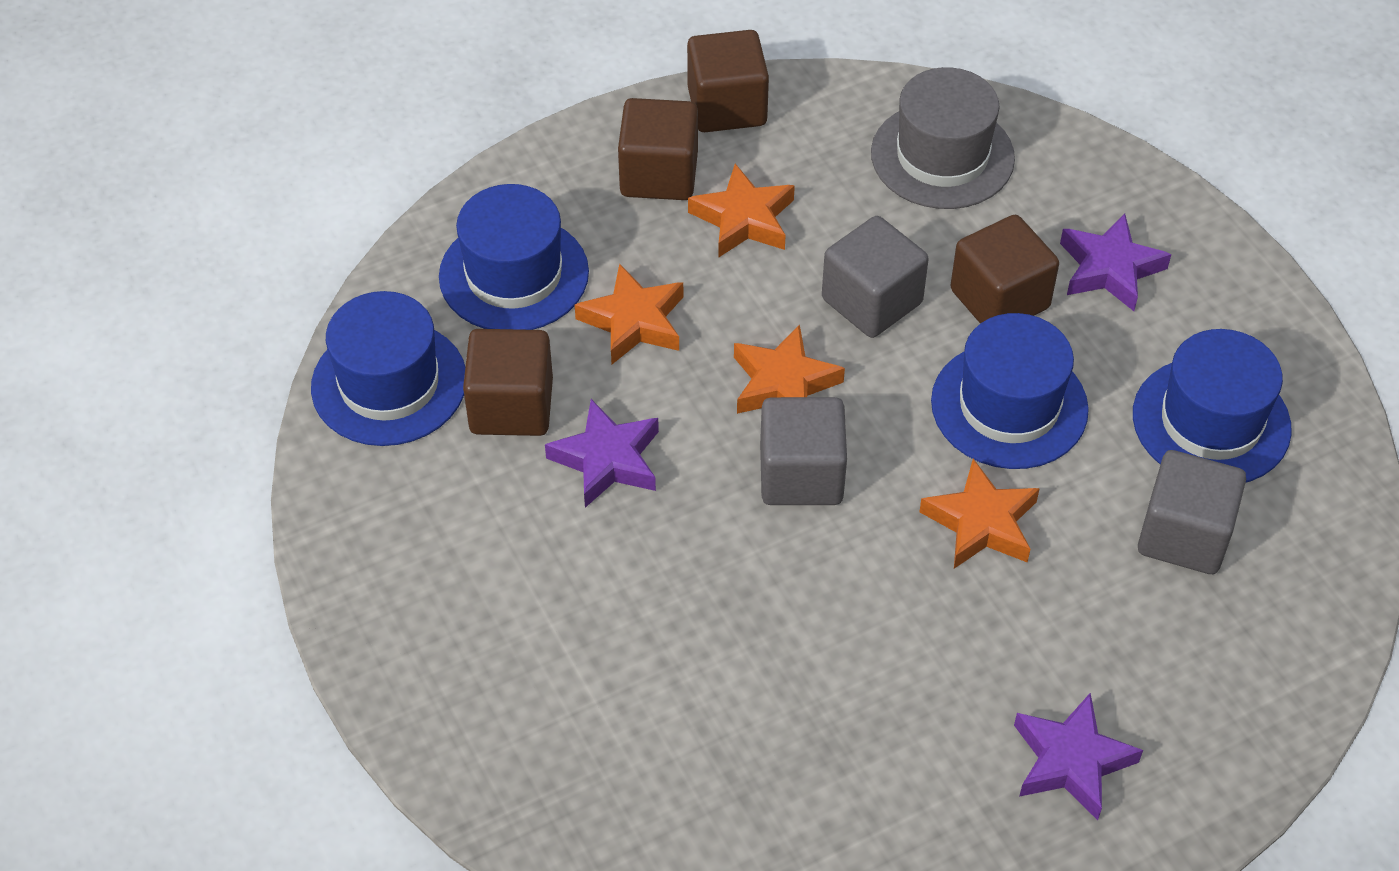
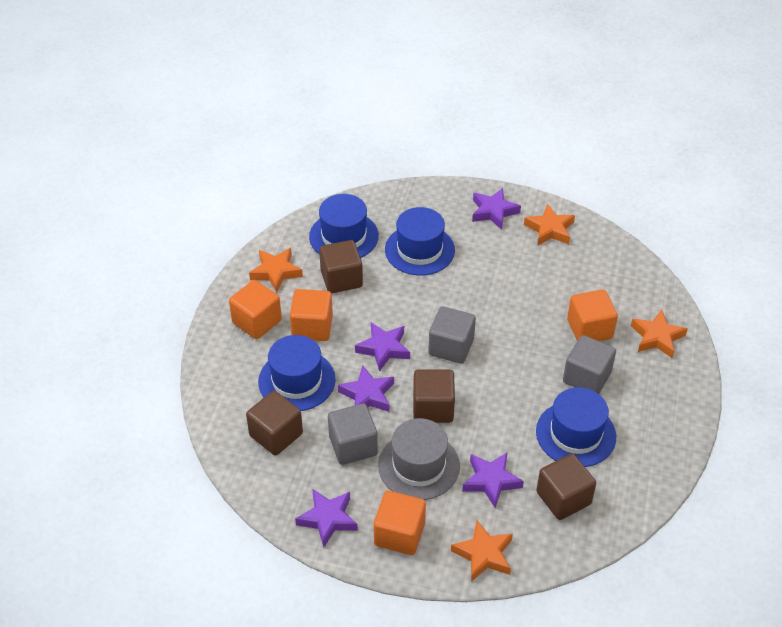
orange cube: 0 -> 4
purple star: 3 -> 5

